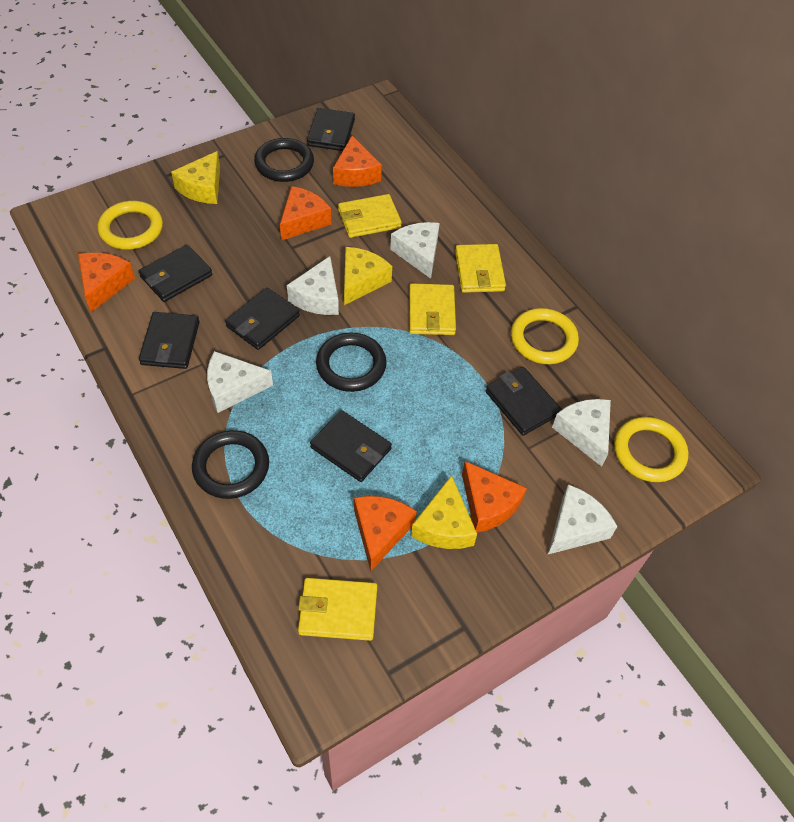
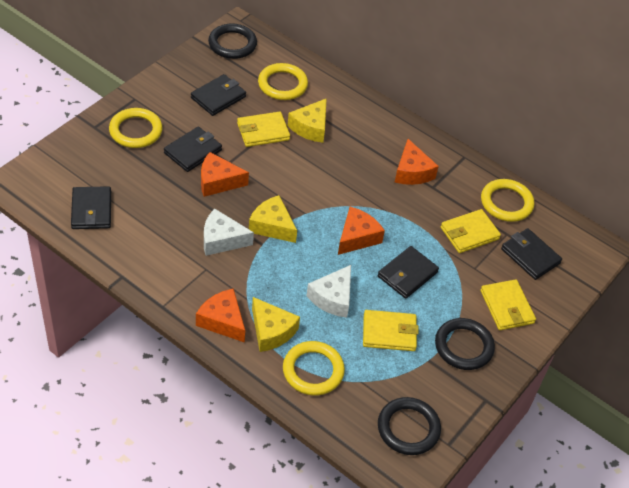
black wallet: 6 -> 5
orange cheese: 5 -> 4
white cheese: 5 -> 2
yellow ring: 3 -> 4

